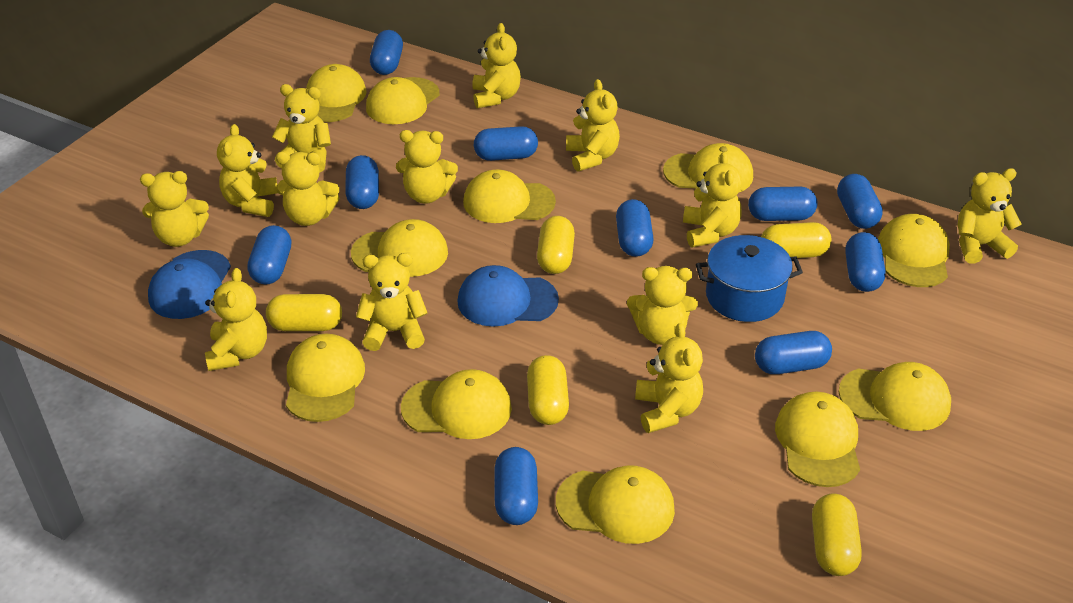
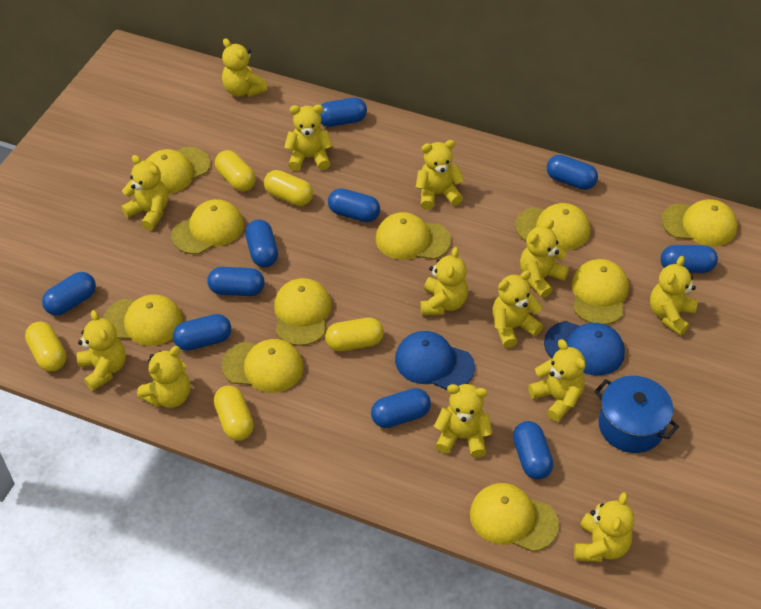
yellow cap: 11 -> 10

